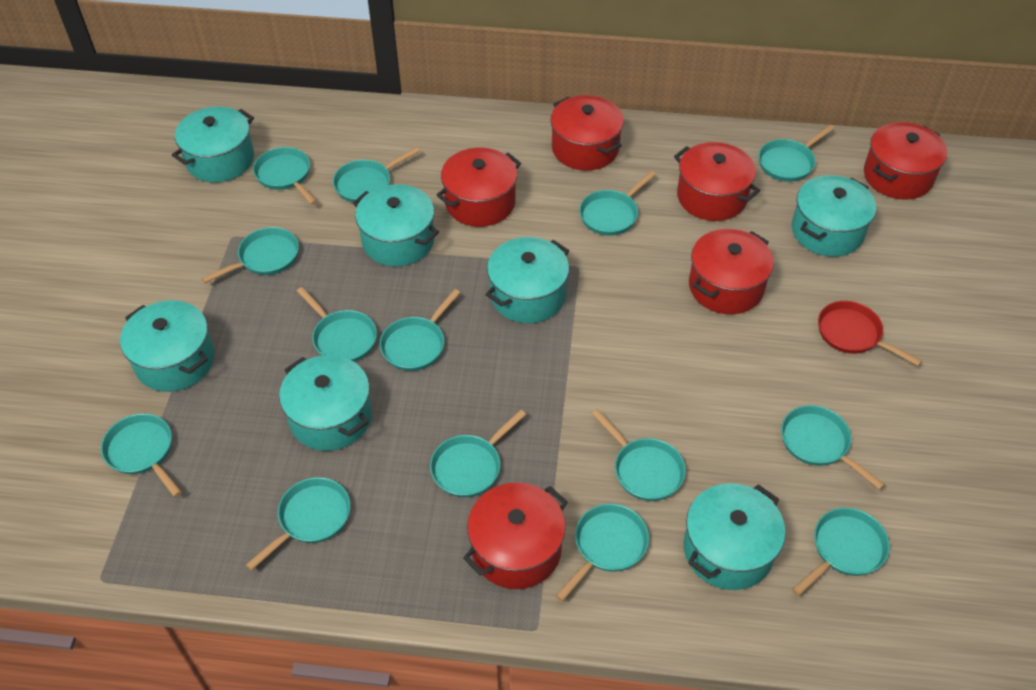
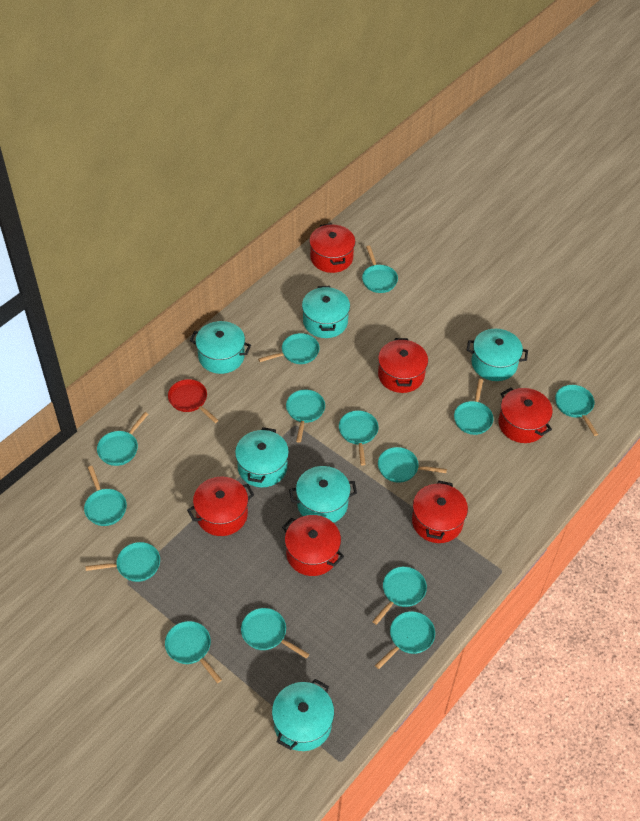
turquoise pot: 7 -> 6

